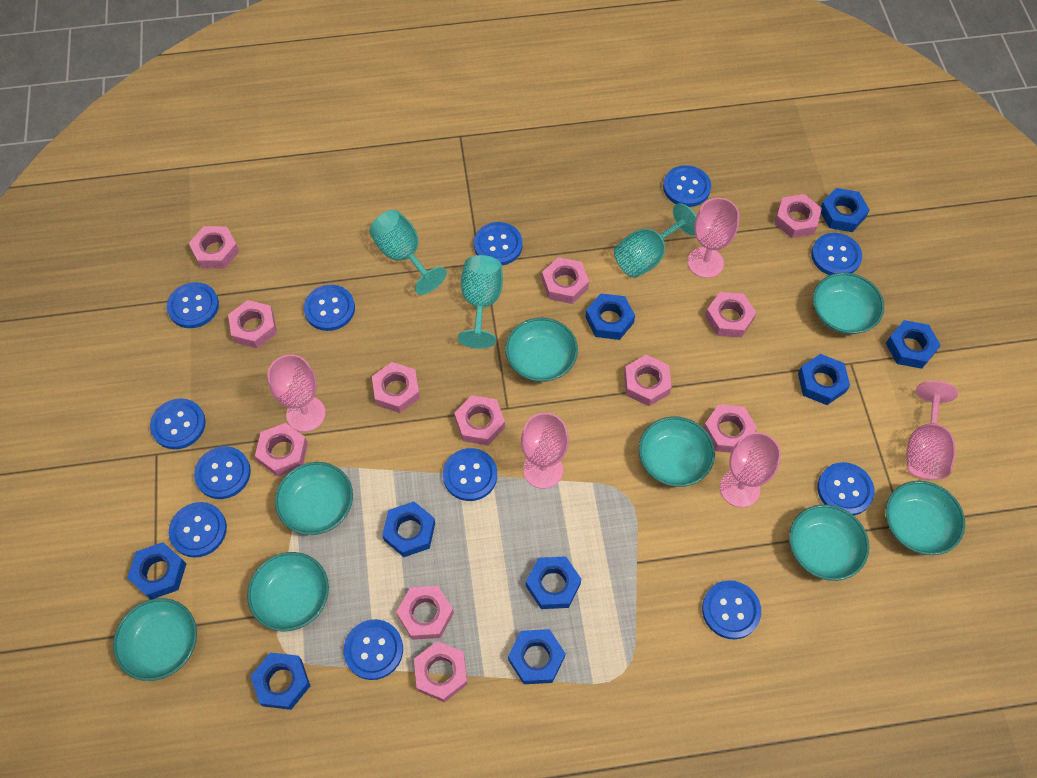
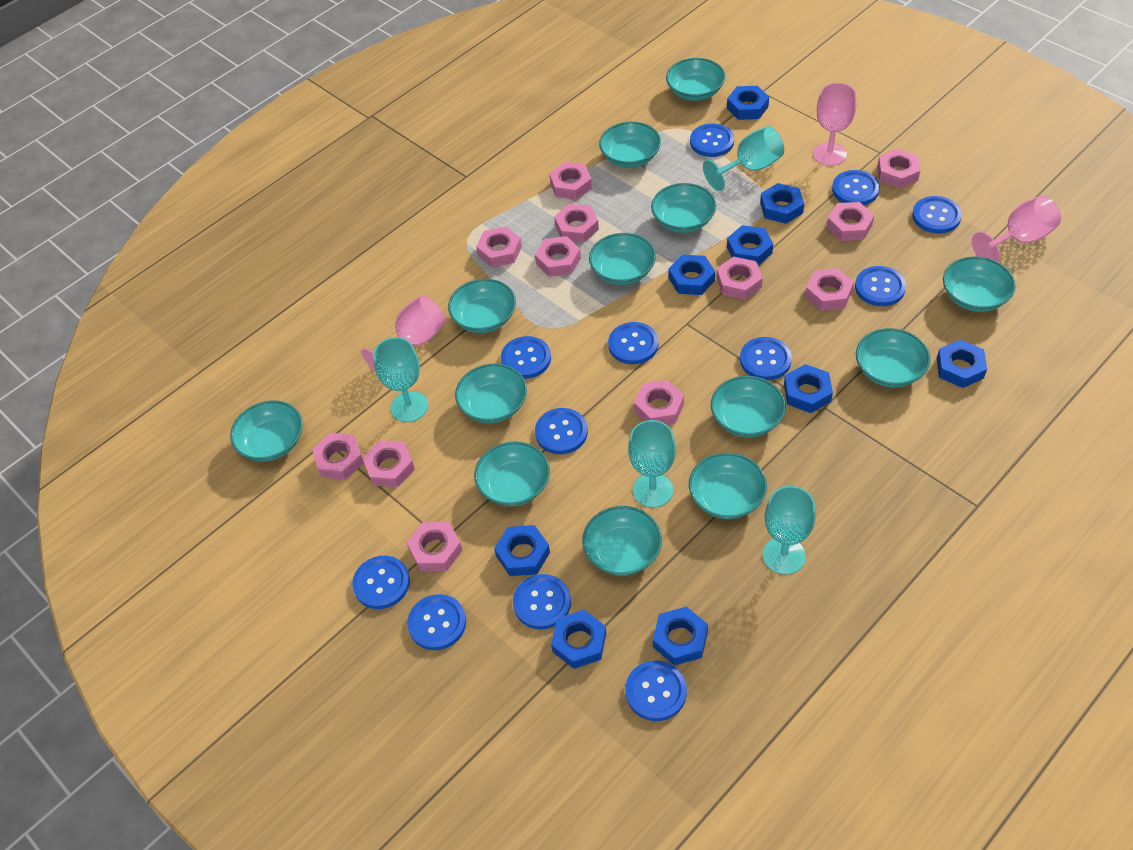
pink goblet: 5 -> 3
turquoise bowl: 8 -> 13
turquoise goblet: 3 -> 4

